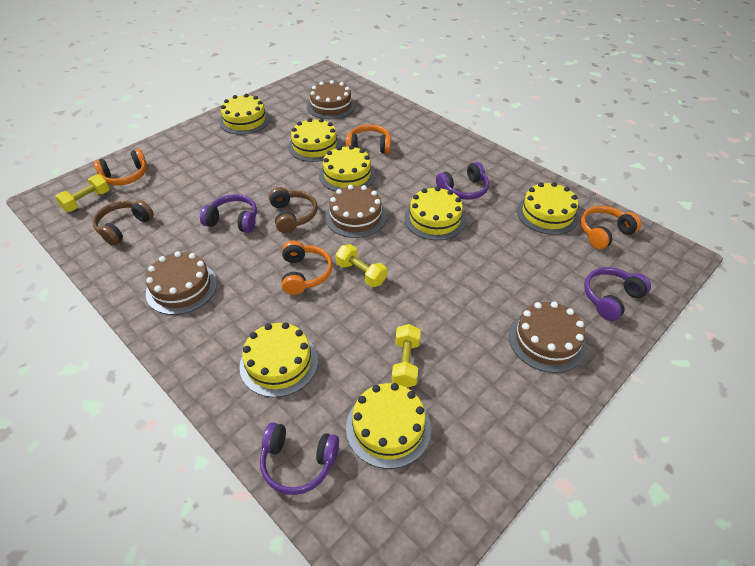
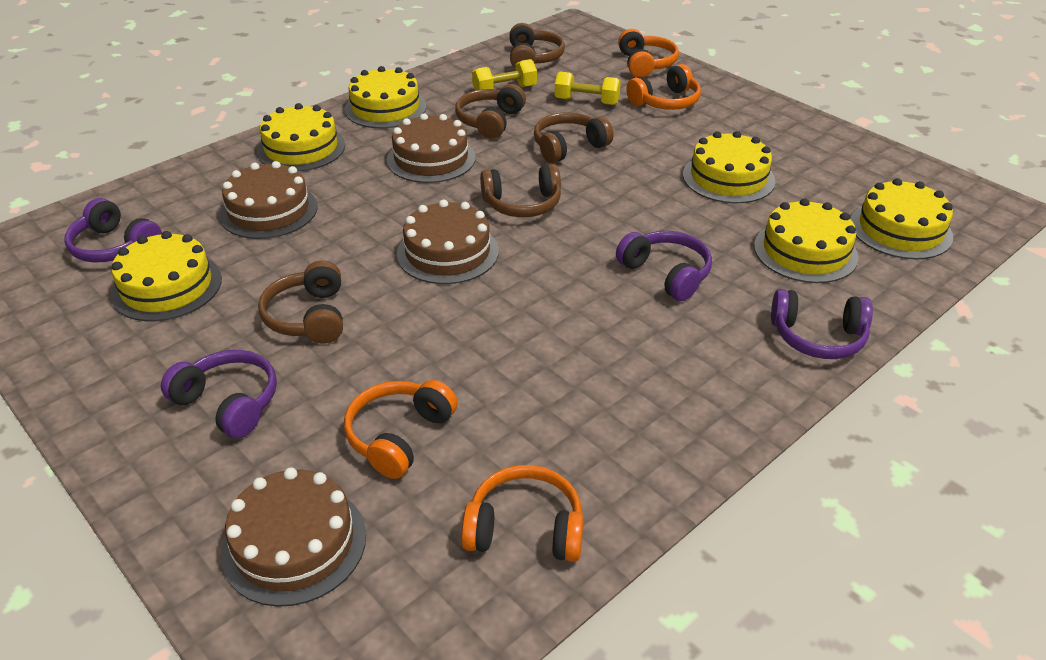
brown headphones: 2 -> 5
yellow cake: 7 -> 6
yellow dumbbell: 3 -> 2

